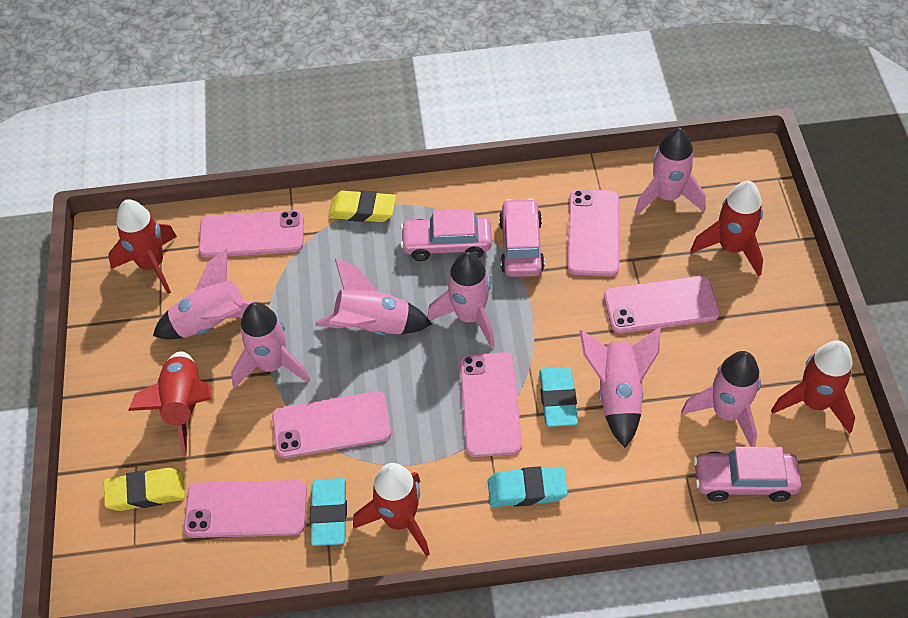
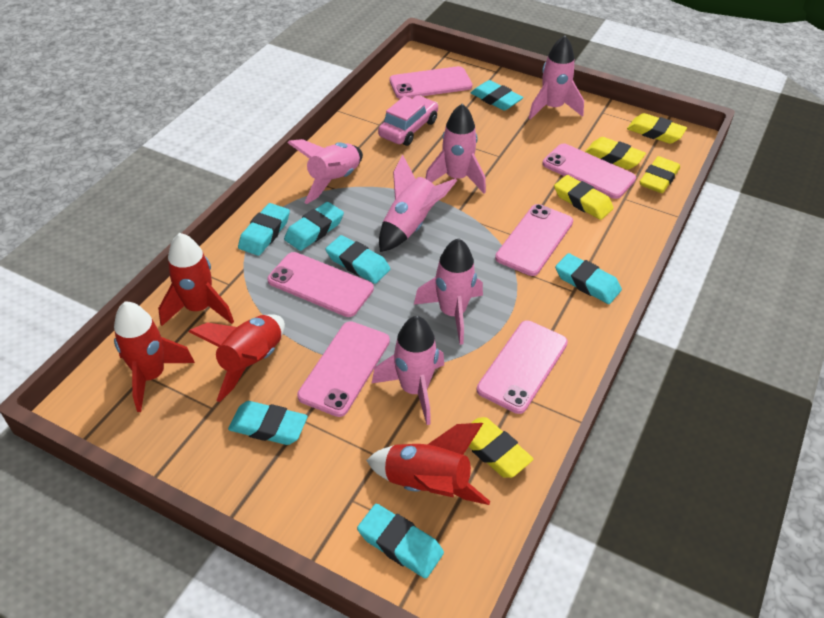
pink car: 3 -> 1
pink rocket: 7 -> 6
red rocket: 5 -> 4
turquoise eraser: 3 -> 7
yellow eraser: 2 -> 5

